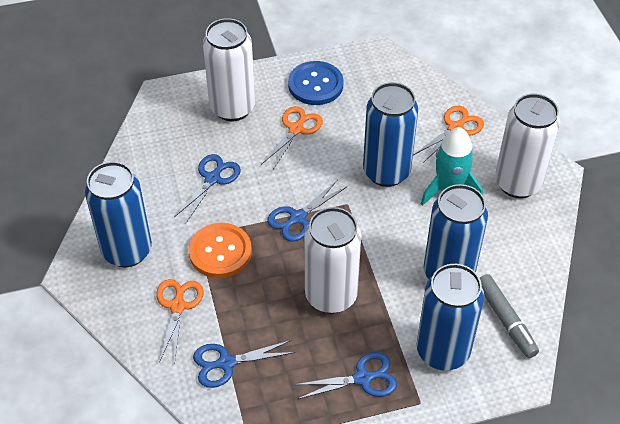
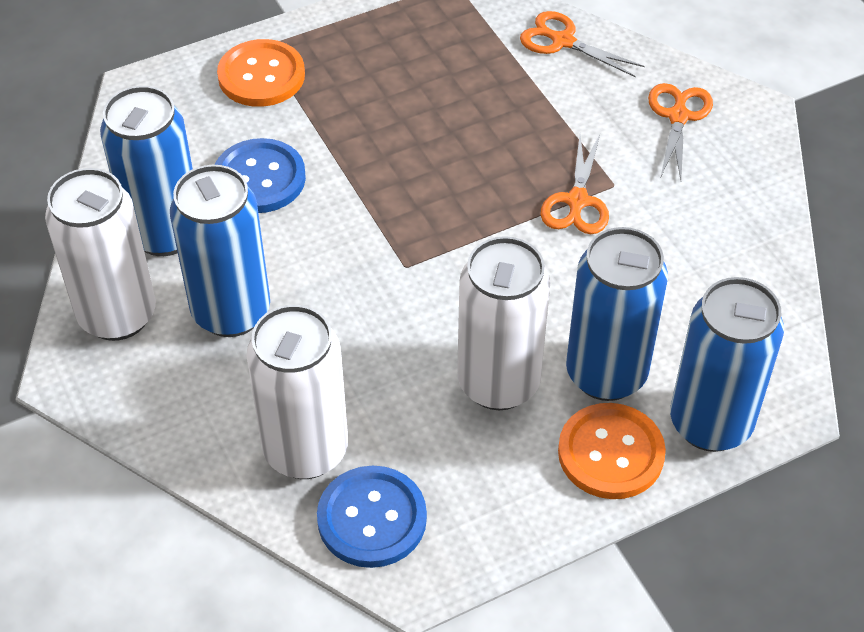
blue button: 1 -> 2
blue scissors: 4 -> 0
grey marker: 1 -> 0
orange button: 1 -> 2
turquoise rocket: 1 -> 0

